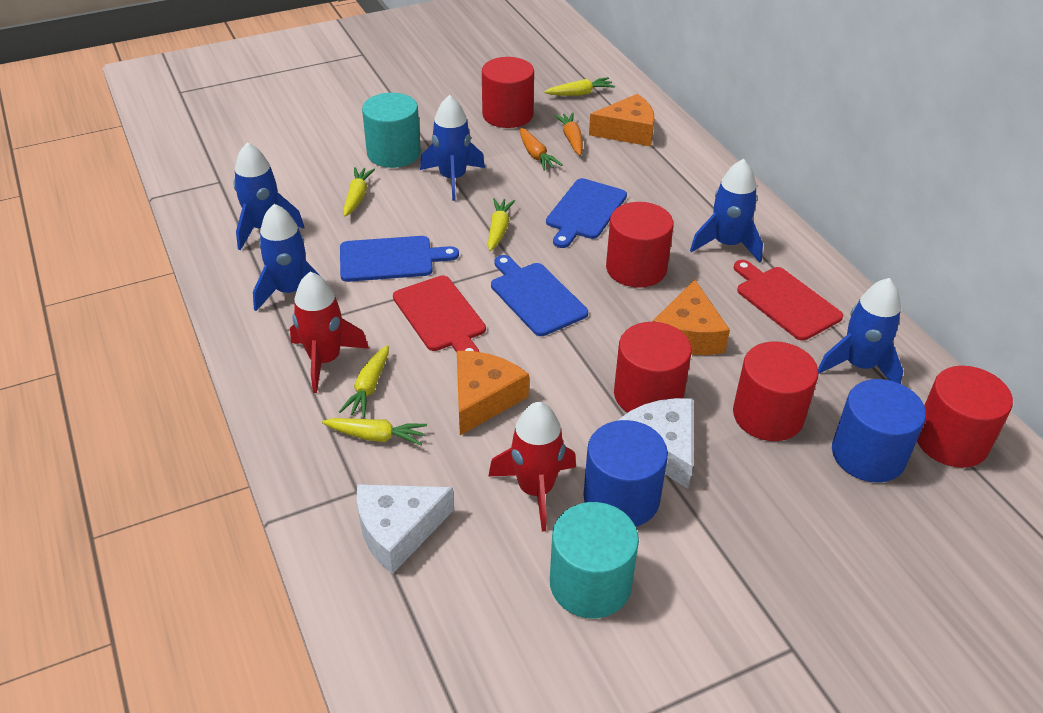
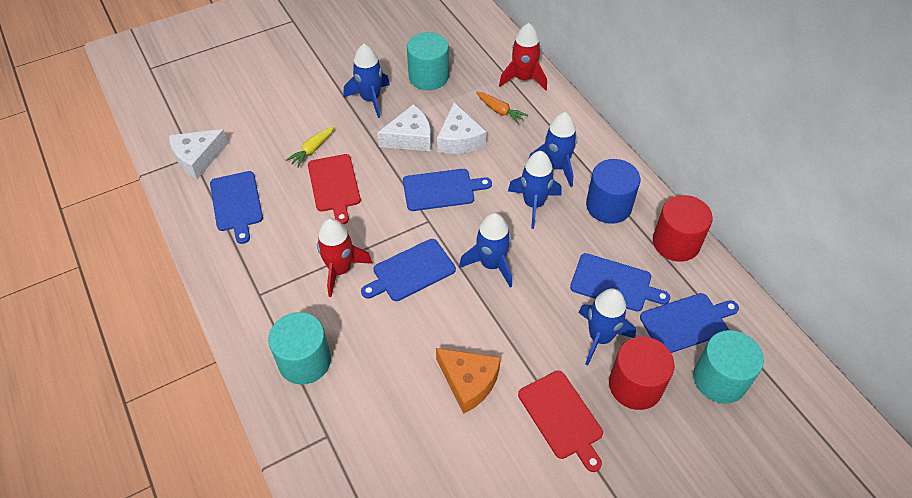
blue cutting board: 3 -> 5
blue cylinder: 2 -> 1
orange carrot: 2 -> 1
orange cheese: 3 -> 1
red cylinder: 5 -> 2
turquoise cylinder: 2 -> 3
white cheese: 2 -> 3
yellow carrot: 5 -> 1

